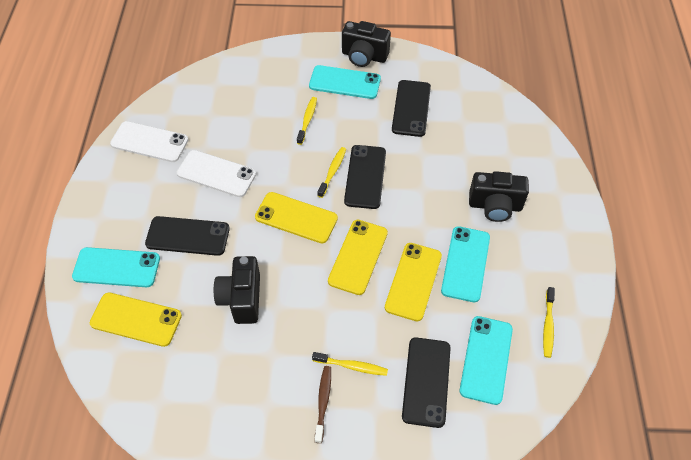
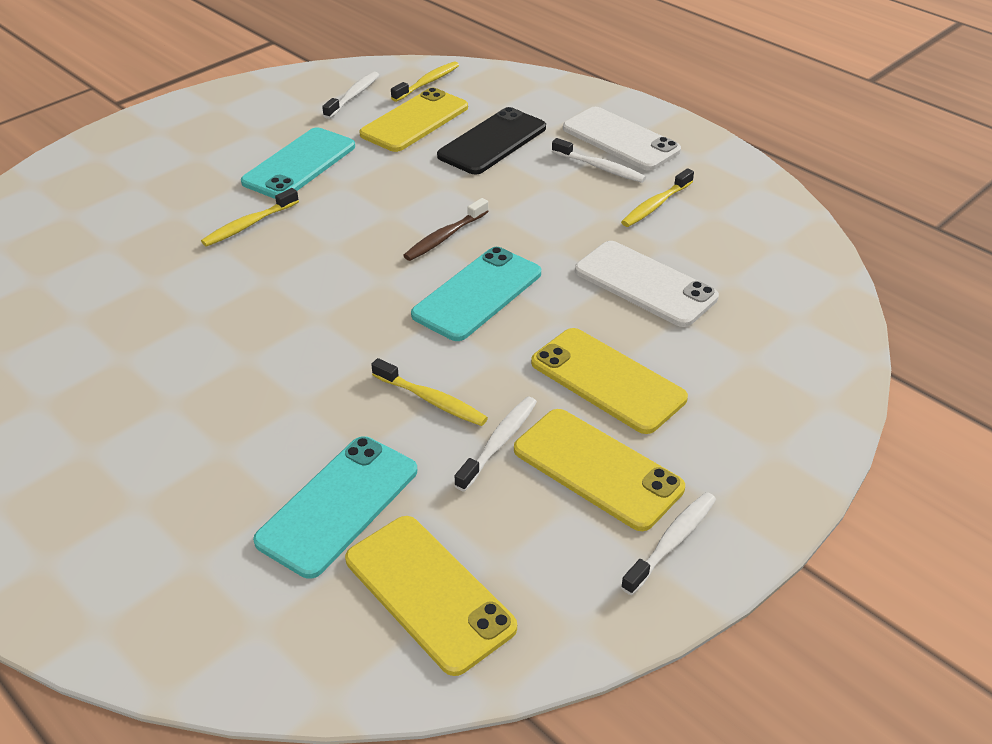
black camera: 3 -> 0
black phone: 4 -> 1
turquoise phone: 4 -> 3
white toothbrush: 0 -> 4

